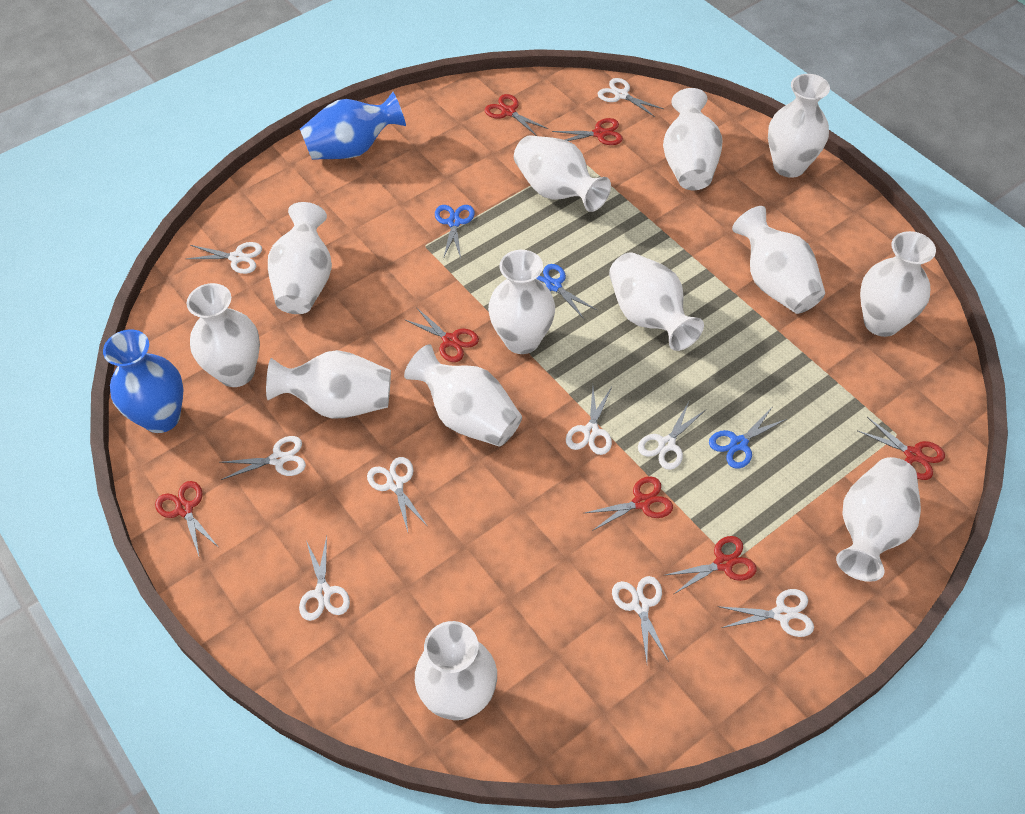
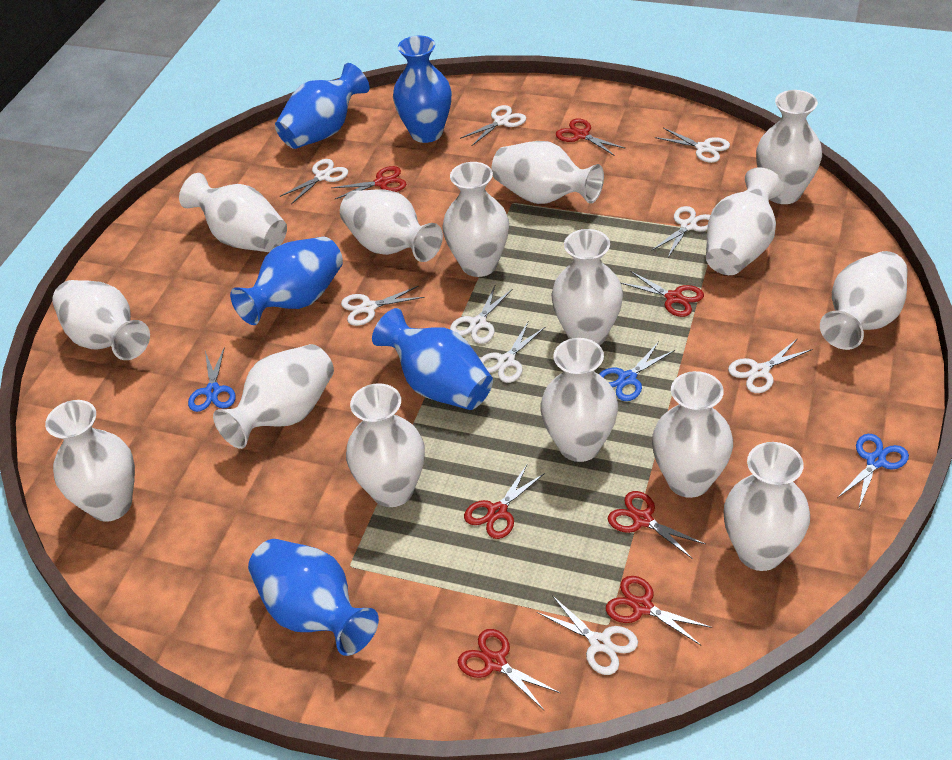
blue vase: 2 -> 5
white vase: 13 -> 15

